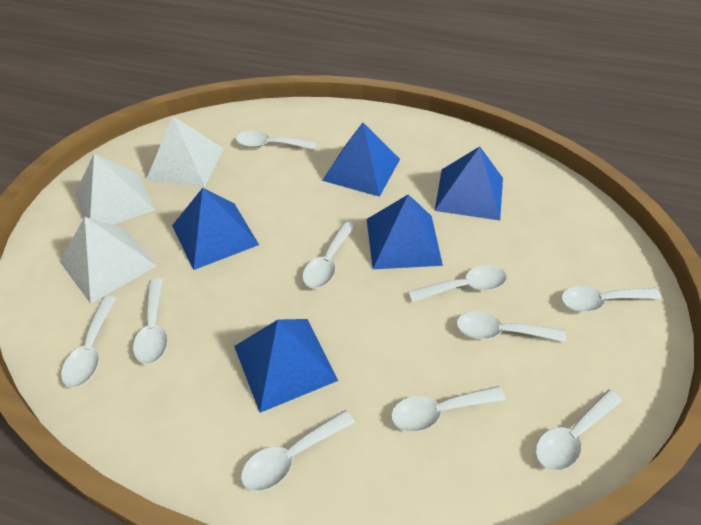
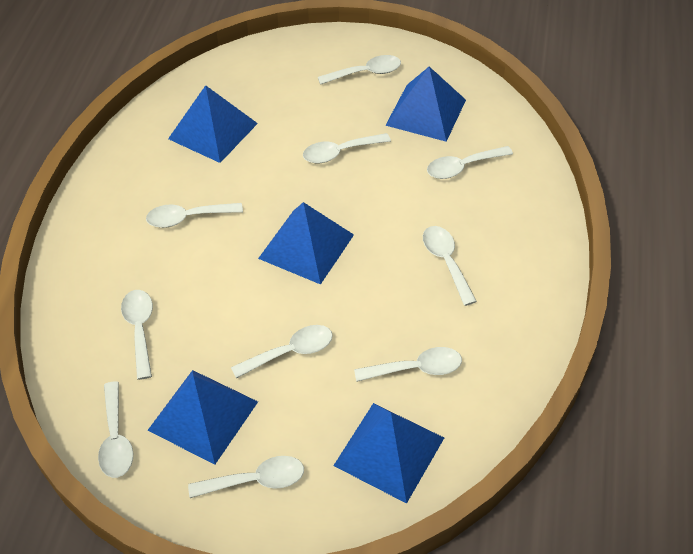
white pyramid: 3 -> 0

